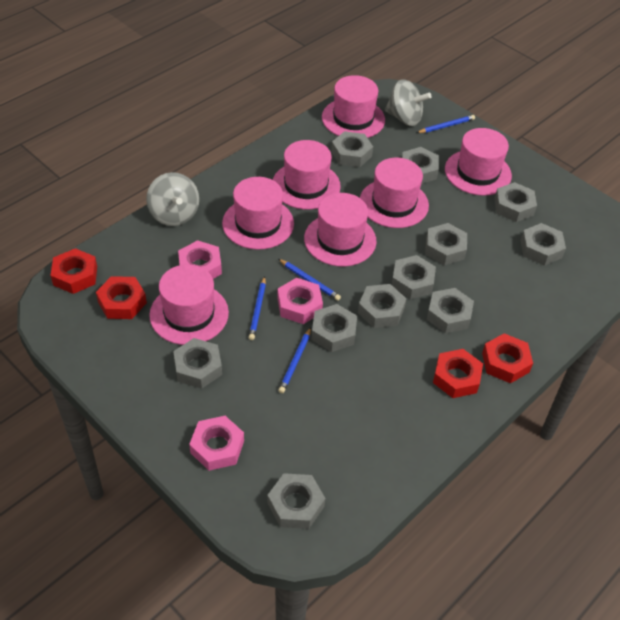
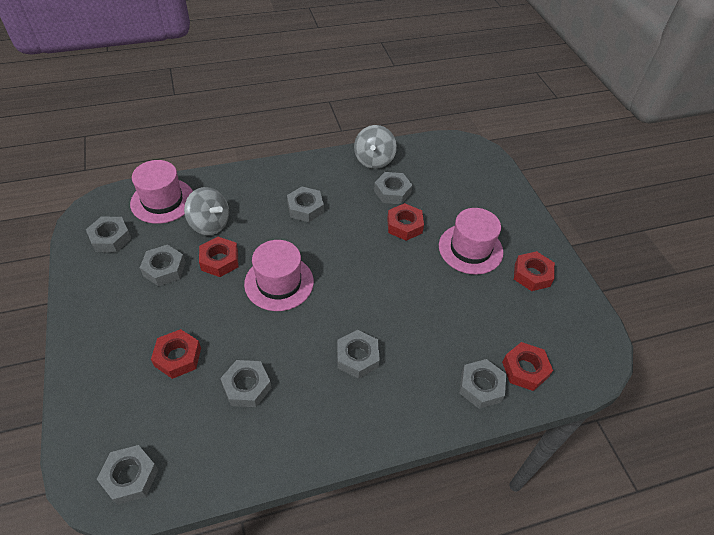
blue pencil: 4 -> 0
grey nut: 11 -> 8
pink hat: 7 -> 3
pink nut: 3 -> 0
red nut: 4 -> 5

